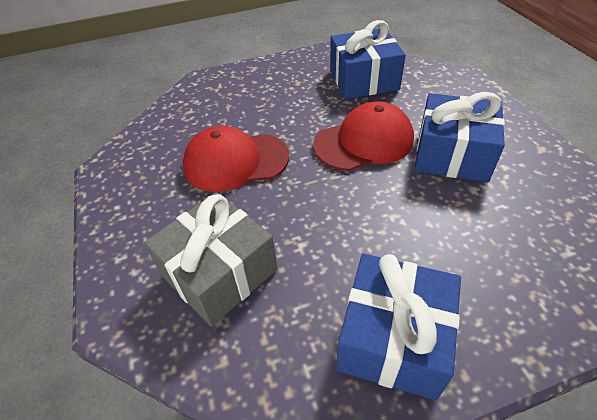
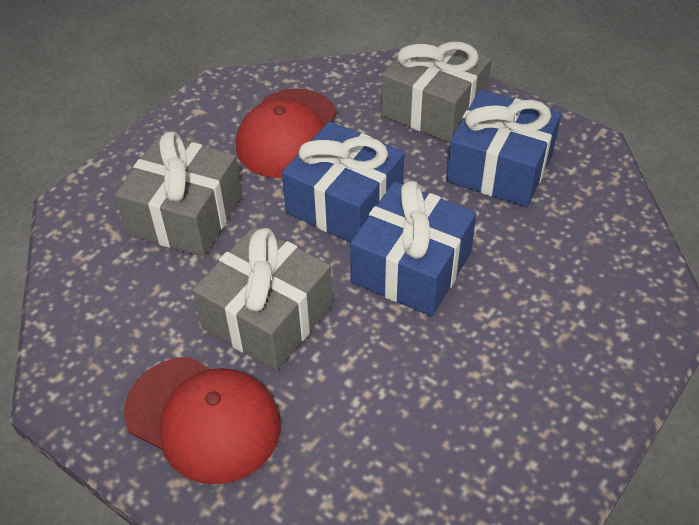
grey gift: 1 -> 3

